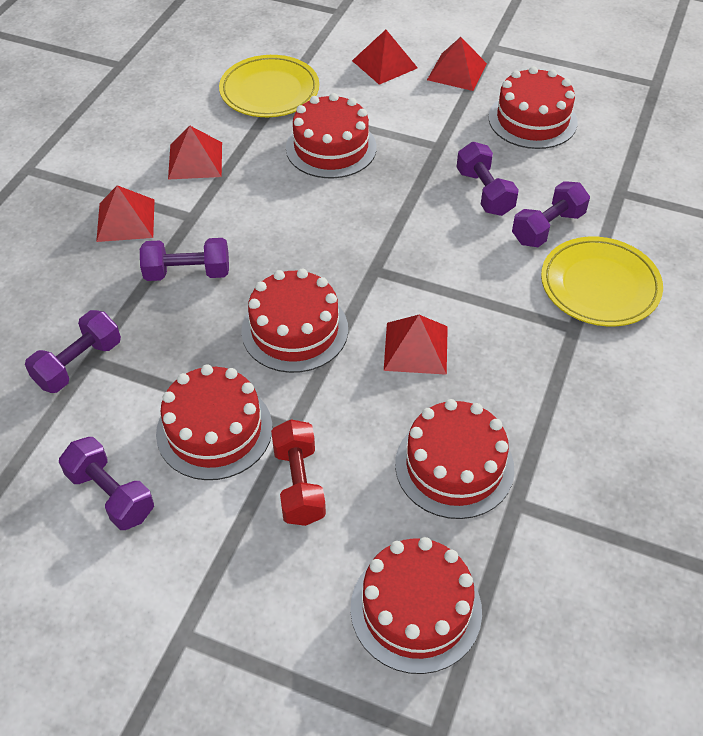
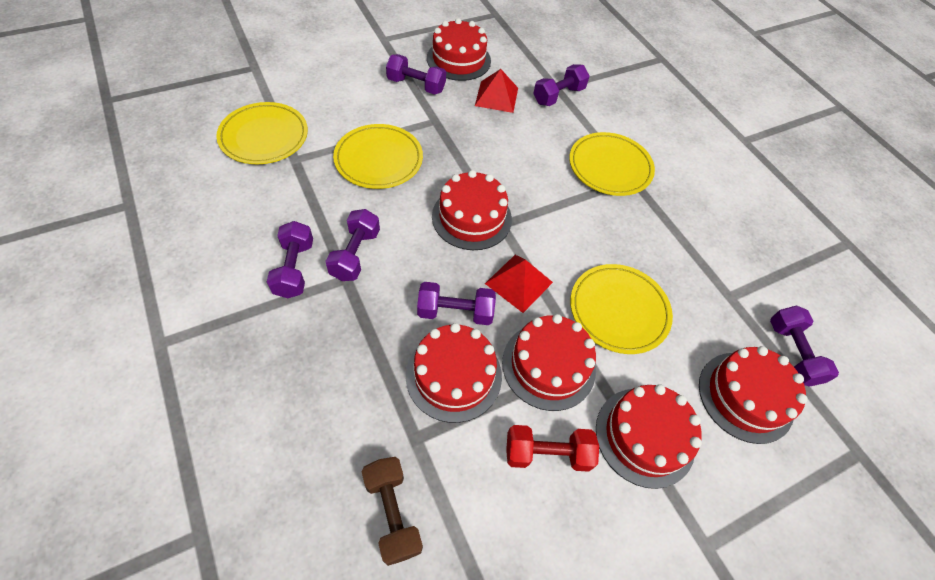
brown dumbbell: 0 -> 1
purple dumbbell: 5 -> 6
red pyramid: 5 -> 2
yellow plate: 2 -> 4

